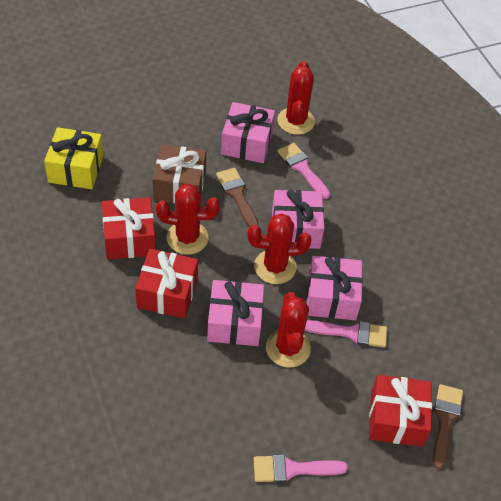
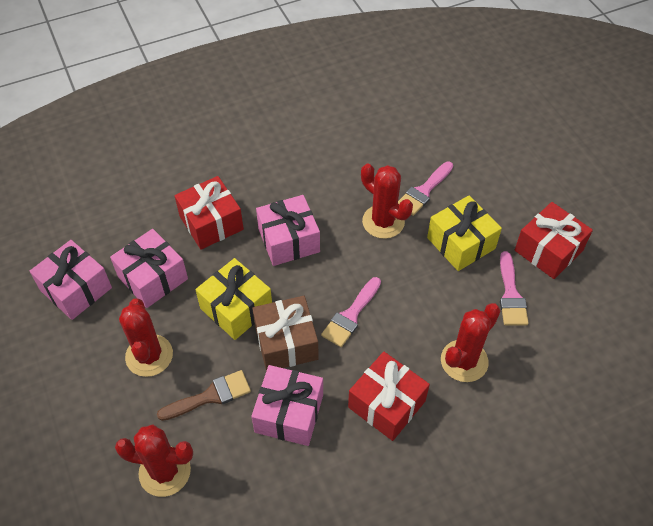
brown brush: 2 -> 1
yellow gift: 1 -> 2

